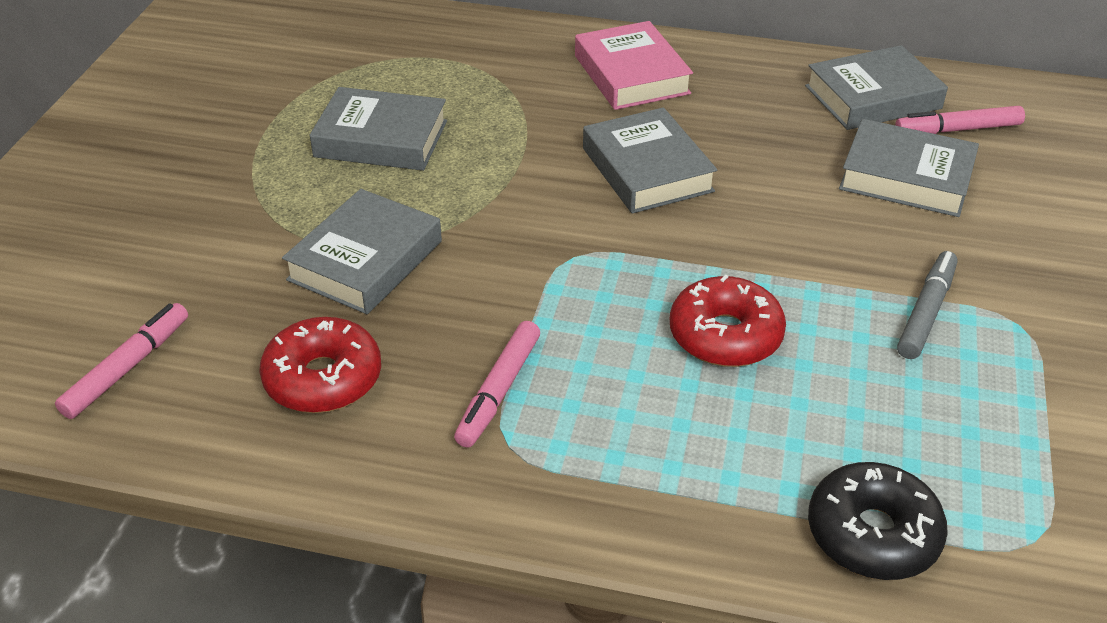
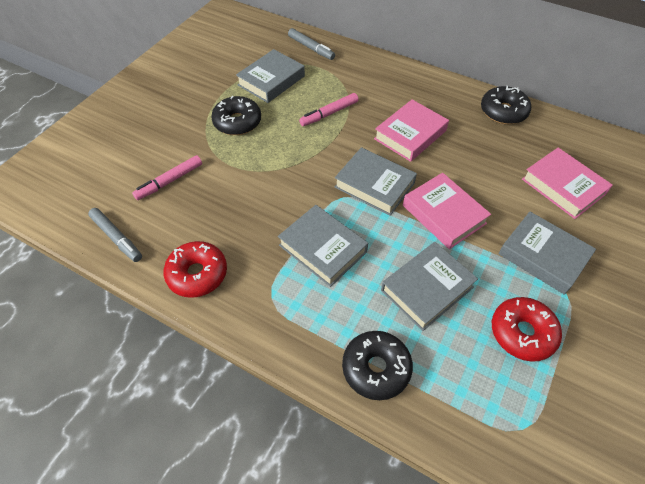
black donut: 1 -> 3
grey marker: 1 -> 2
pink book: 1 -> 3
pink marker: 3 -> 2

